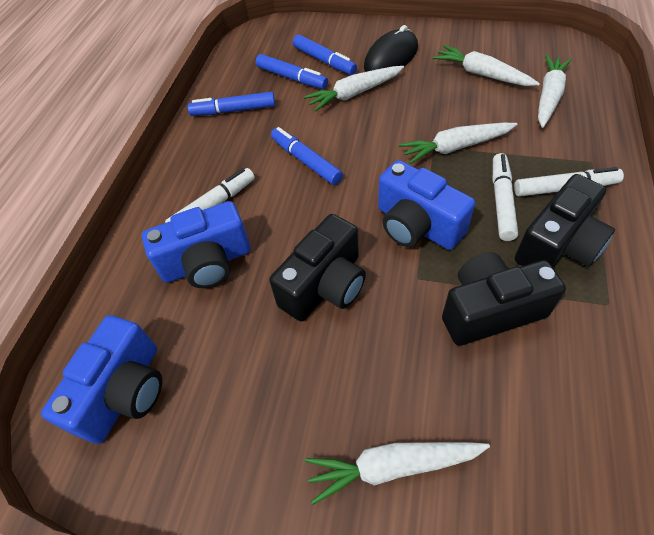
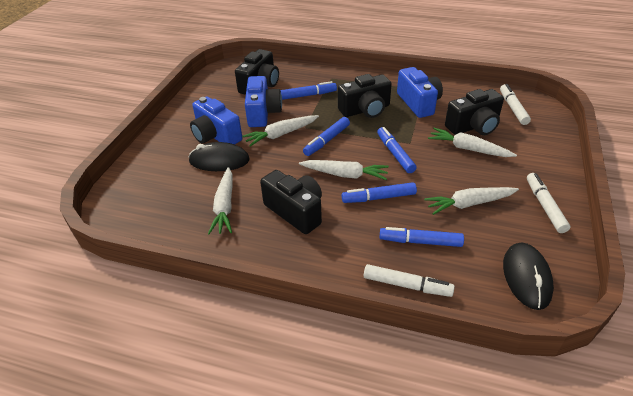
black camera: 3 -> 4
black mouse: 1 -> 2
blue marker: 4 -> 5

